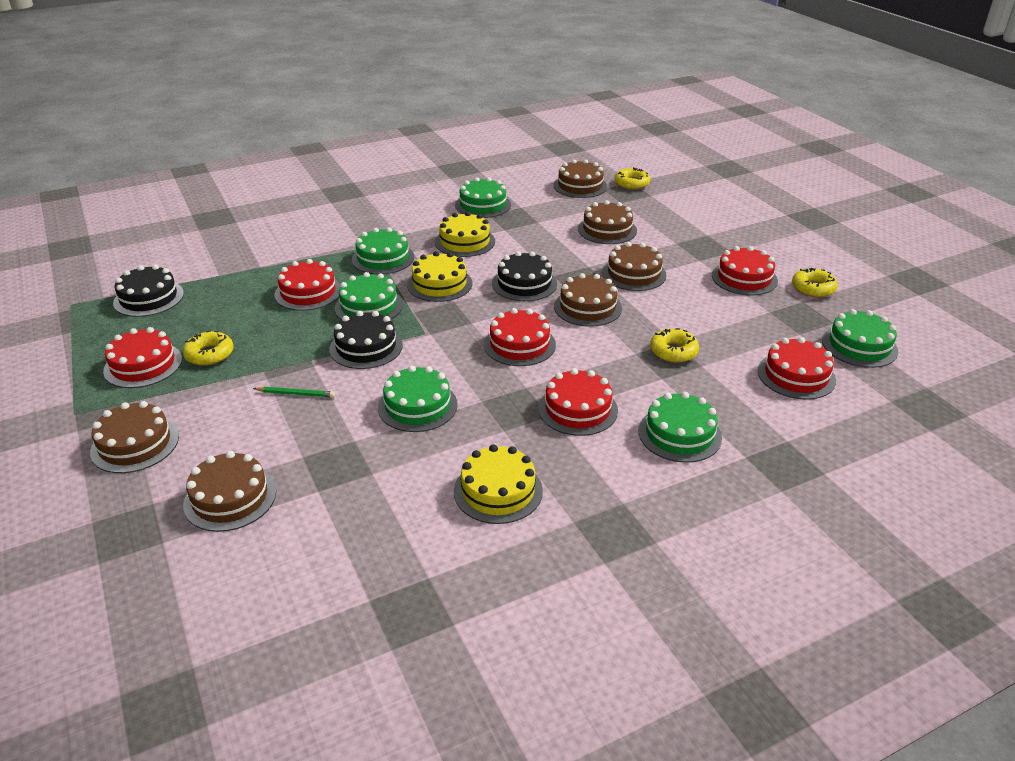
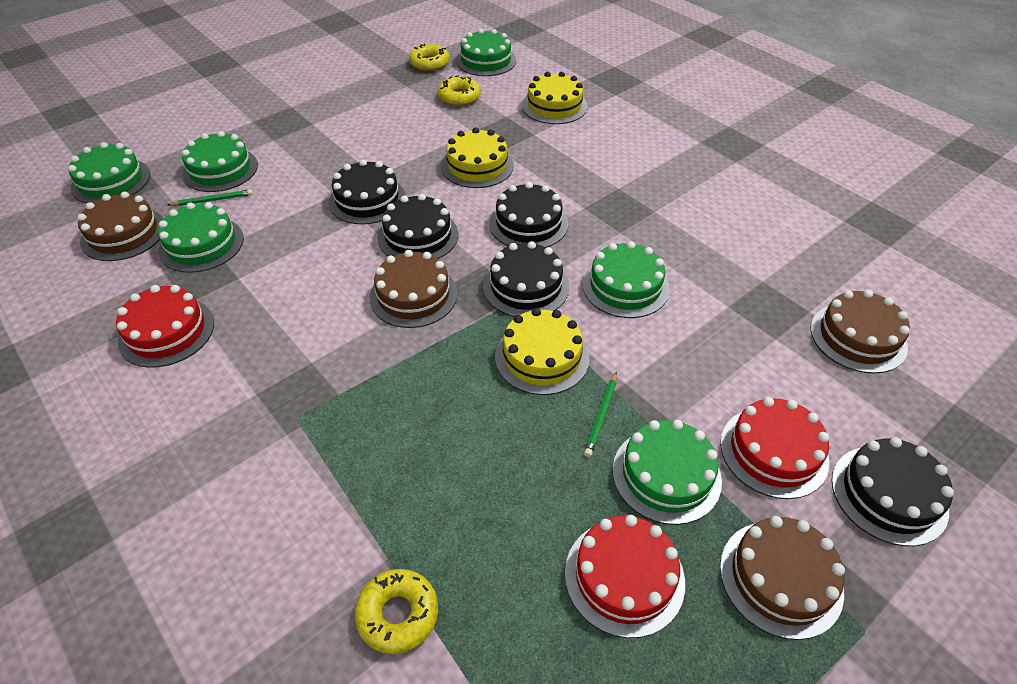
black cake: 3 -> 5
brown cake: 6 -> 4
green pencil: 1 -> 2
red cake: 6 -> 3
yellow donut: 4 -> 3

